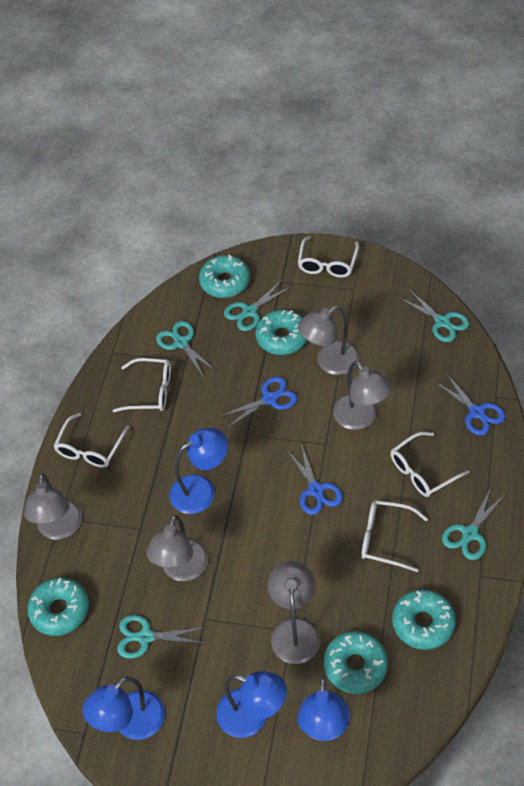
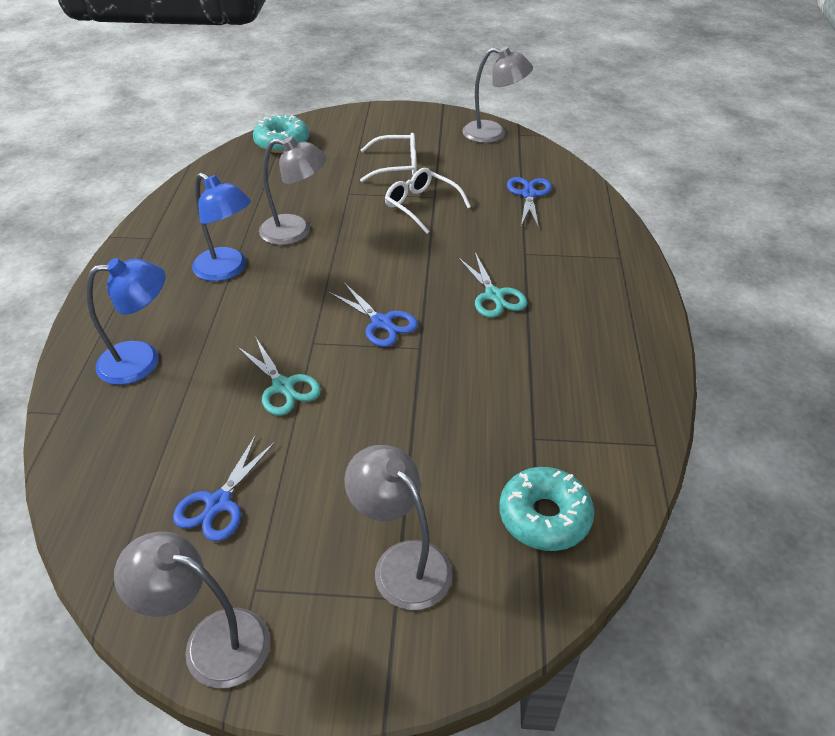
blue lamp: 4 -> 2
grey lamp: 5 -> 4
turquoise donut: 5 -> 2
turquoise scissors: 5 -> 2
white glasses: 5 -> 2

